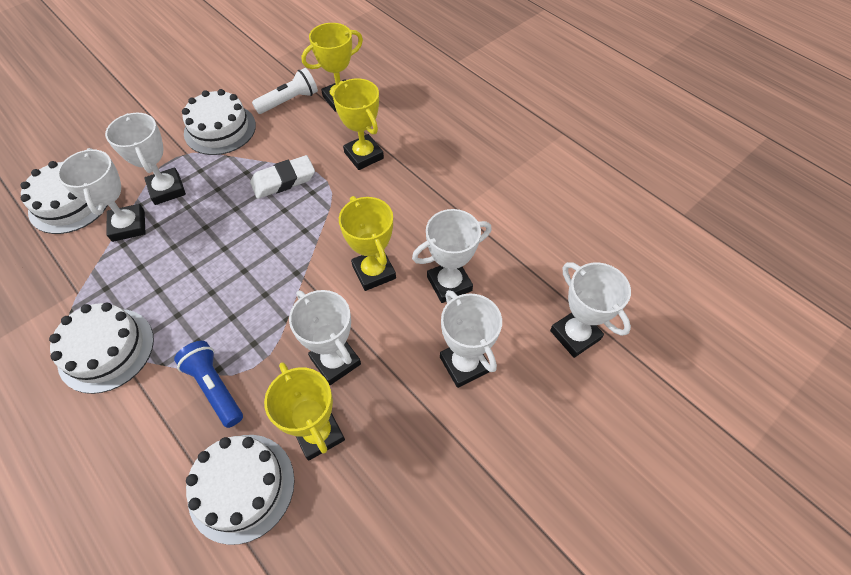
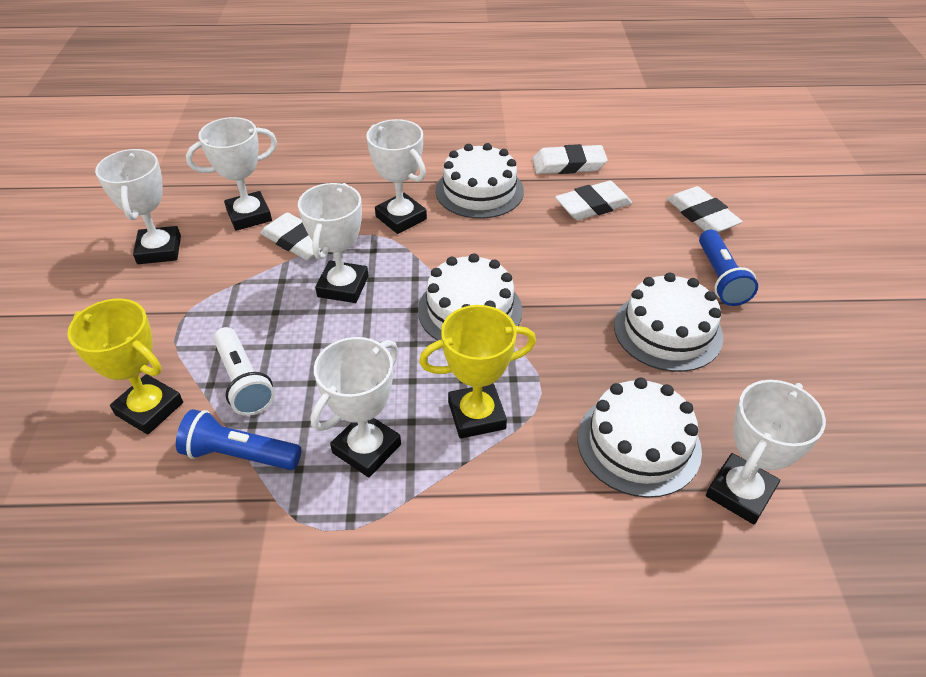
blue flashlight: 1 -> 2
white eraser: 1 -> 4
yellow trophy: 4 -> 2

